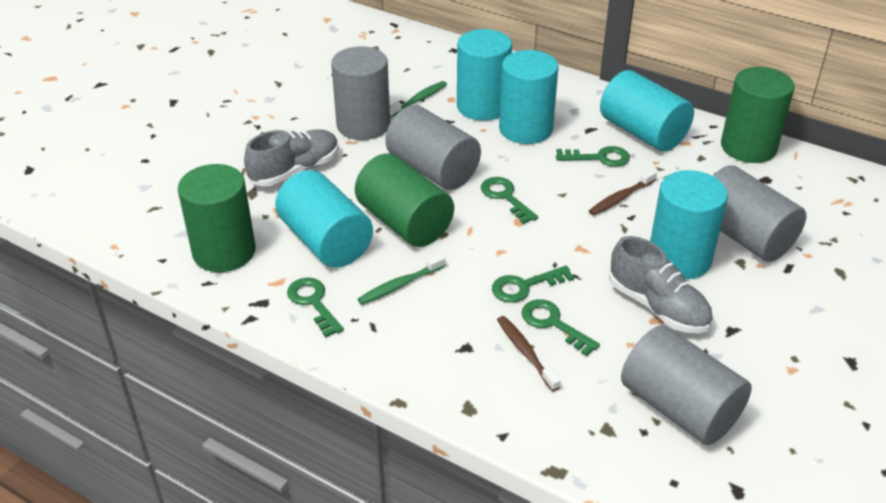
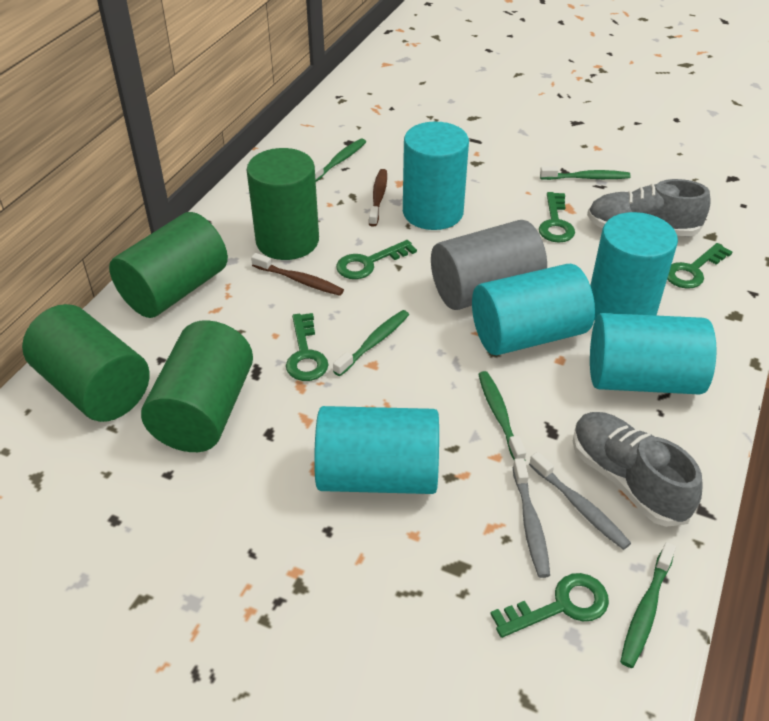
green cylinder: 3 -> 4
green toothbrush: 2 -> 5
grey cylinder: 4 -> 1
grey toothbrush: 0 -> 2

